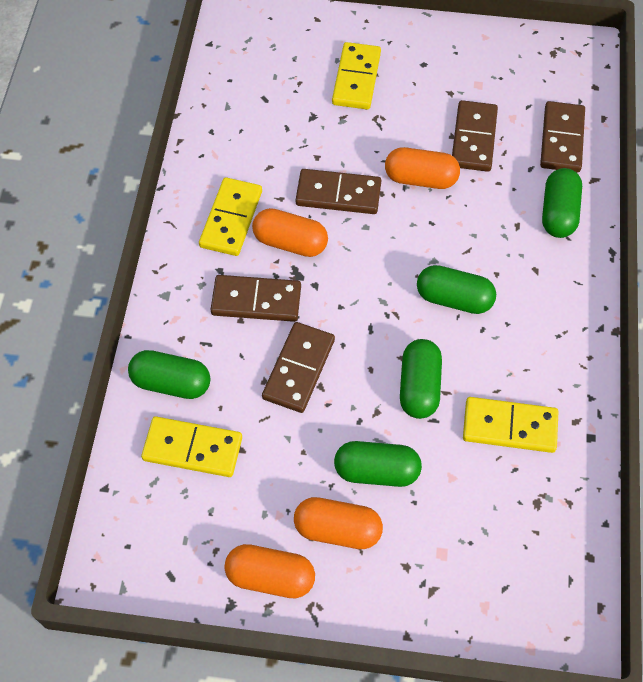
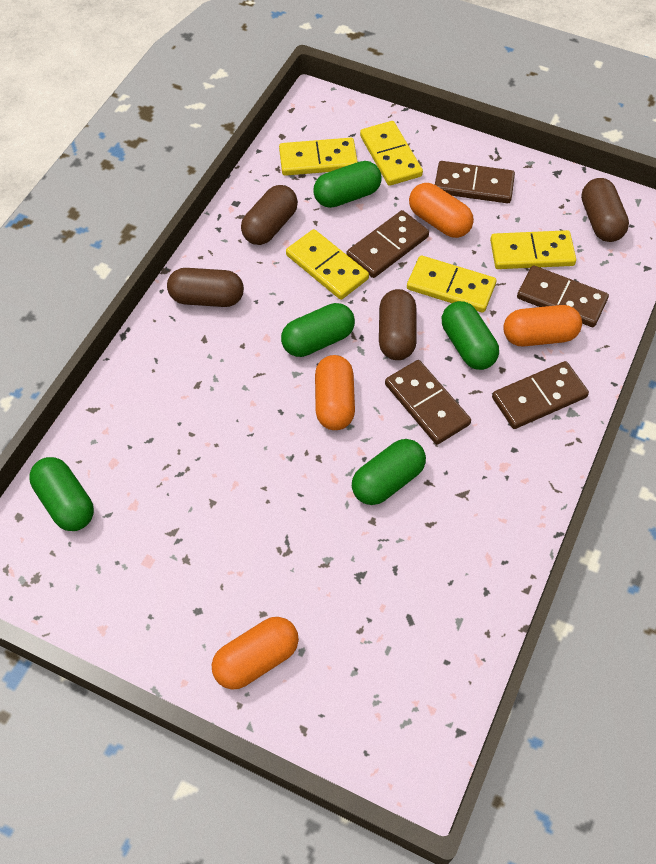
brown capsule: 0 -> 4
yellow domino: 4 -> 5

